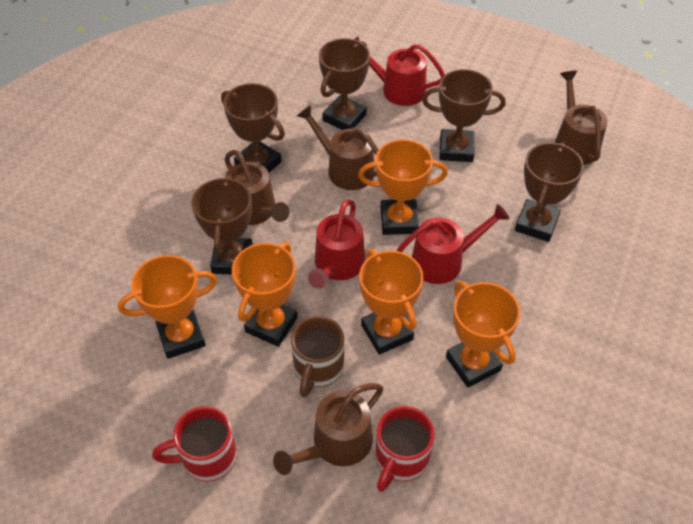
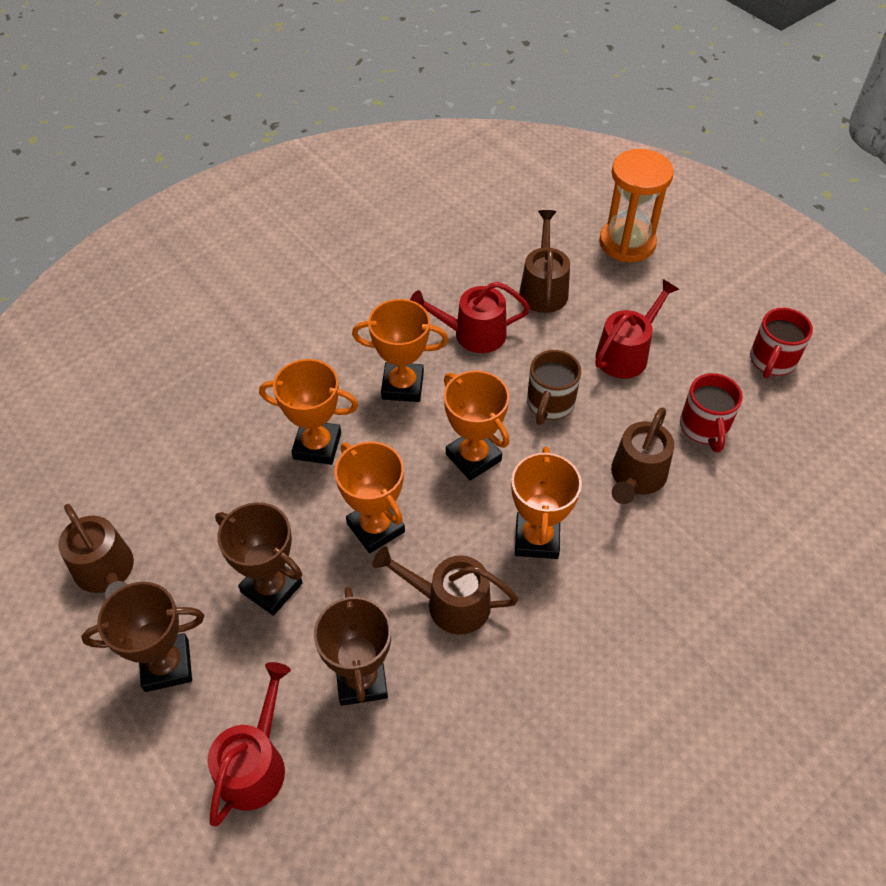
brown trophy: 5 -> 3
orange hourglass: 0 -> 1

